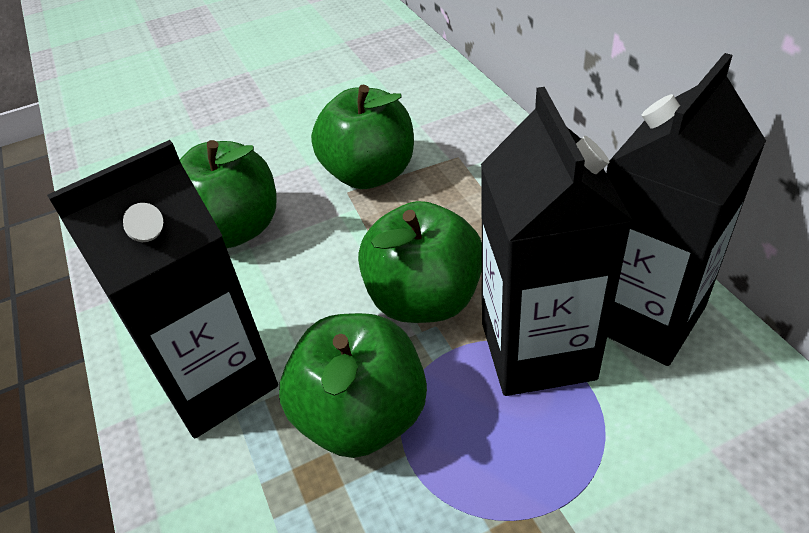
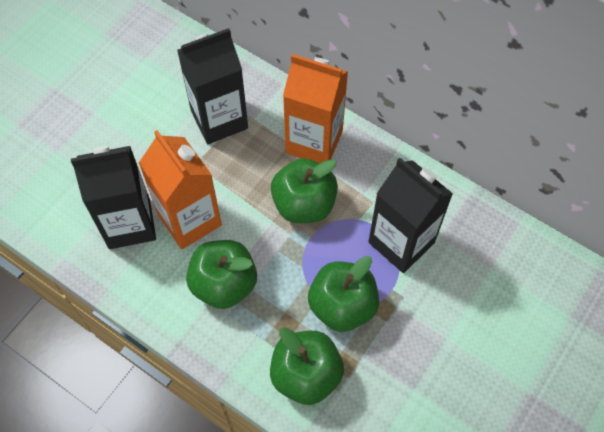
orange carton: 0 -> 2

